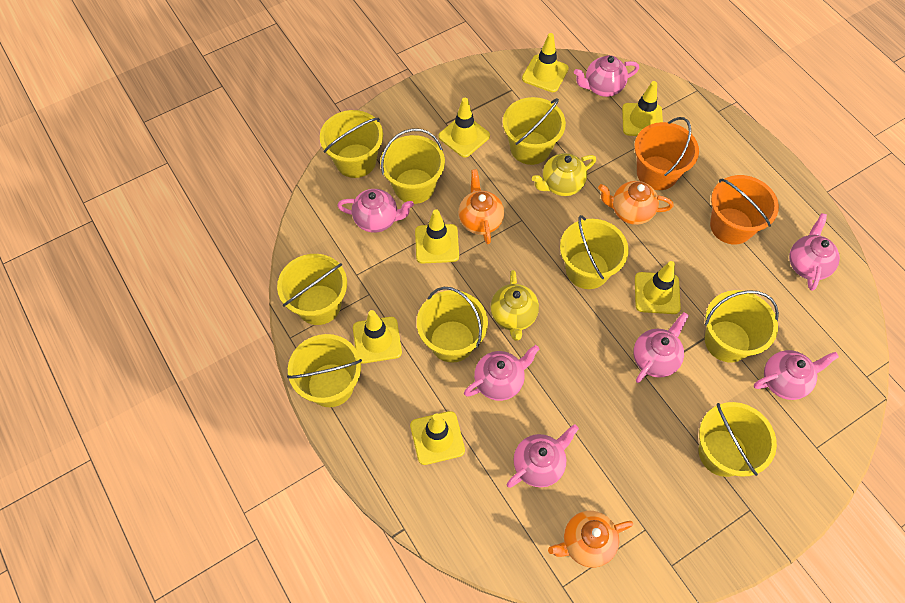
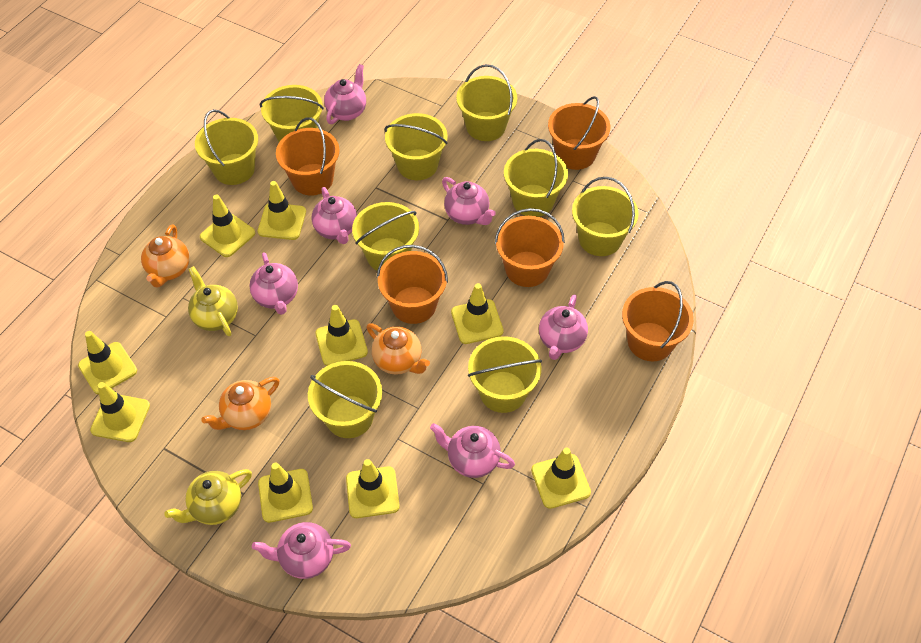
orange bucket: 2 -> 5
yellow traffic cone: 7 -> 9

